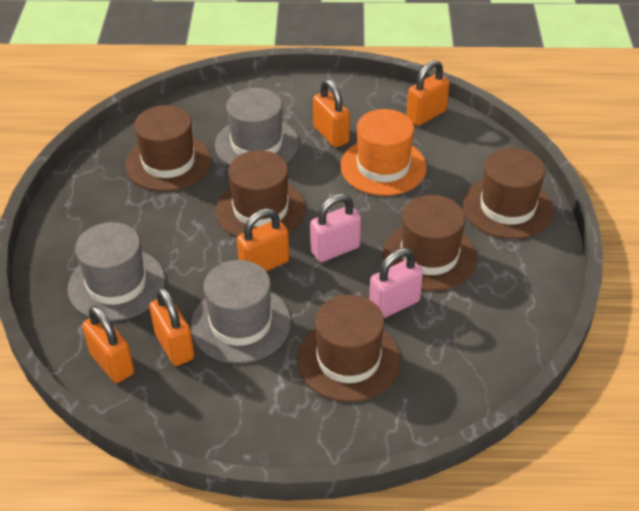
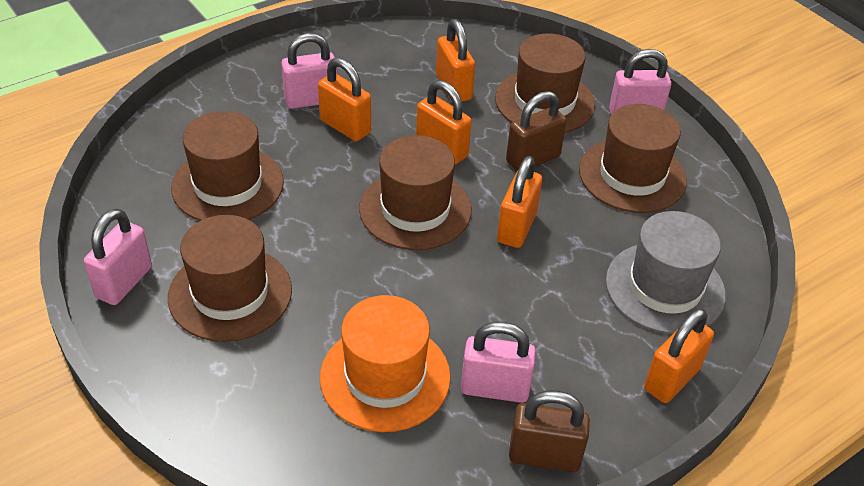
brown padlock: 0 -> 2
grey hat: 3 -> 1
pink padlock: 2 -> 4

